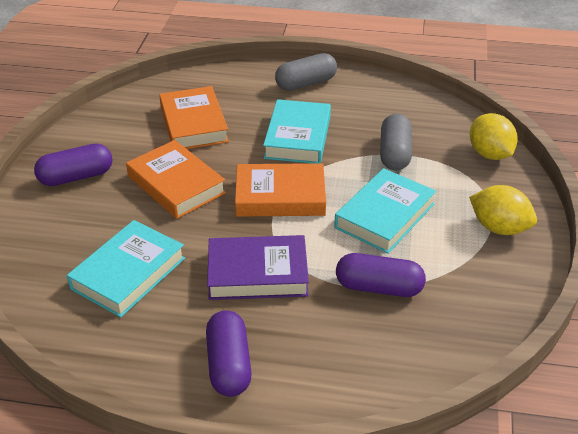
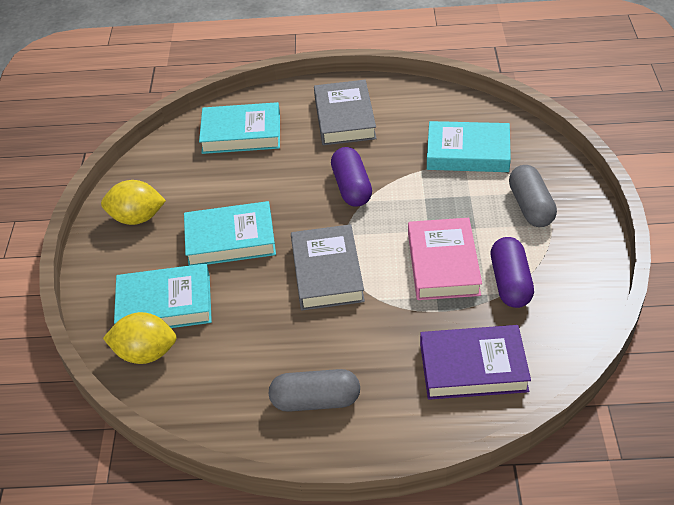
grey book: 0 -> 2
orange book: 3 -> 0
pink book: 0 -> 1
purple capsule: 3 -> 2
turquoise book: 3 -> 4

